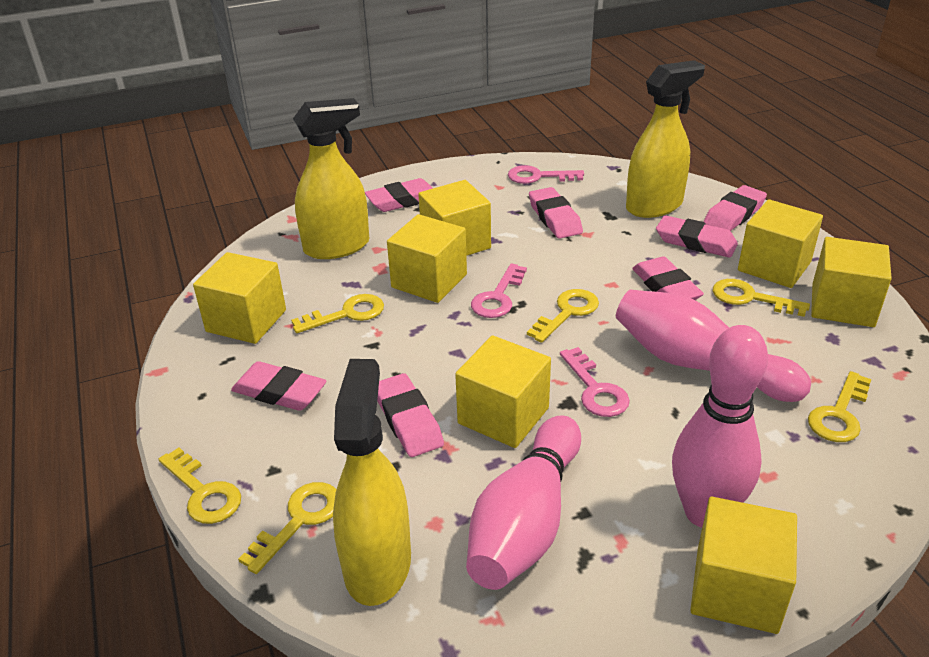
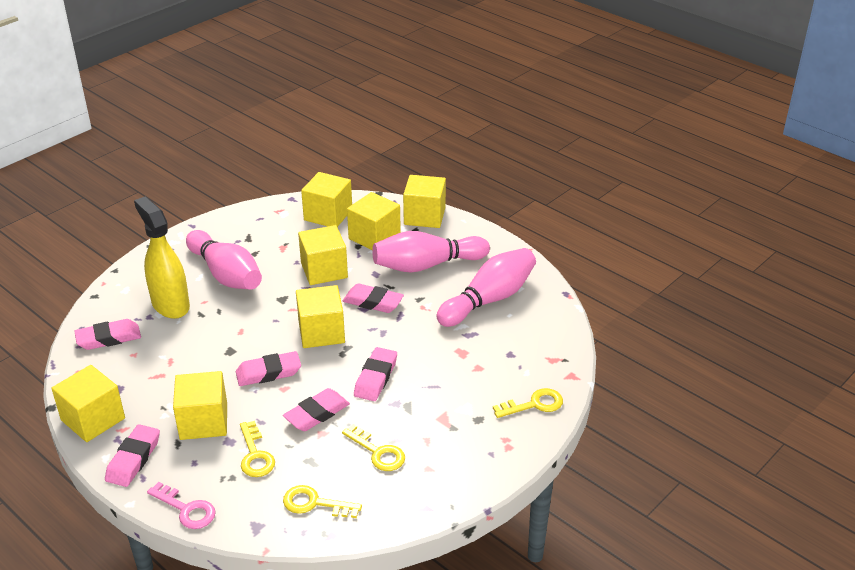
pink eraser: 7 -> 6
pink key: 3 -> 1
yellow key: 6 -> 4
yellow spray bottle: 3 -> 1

